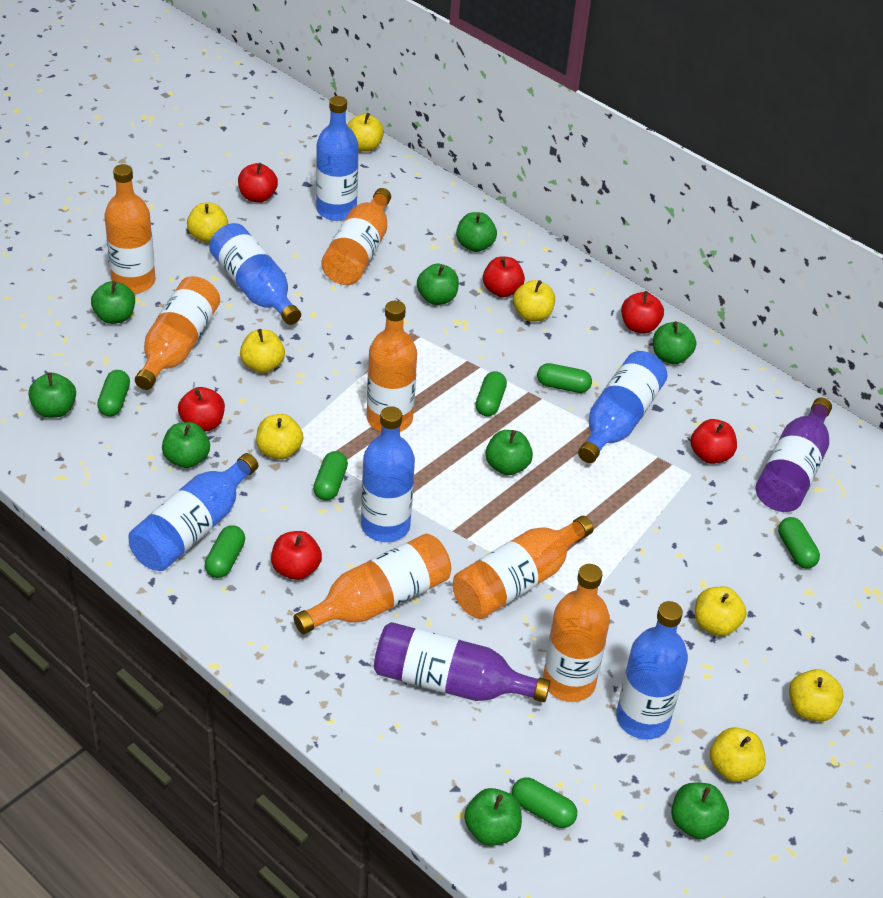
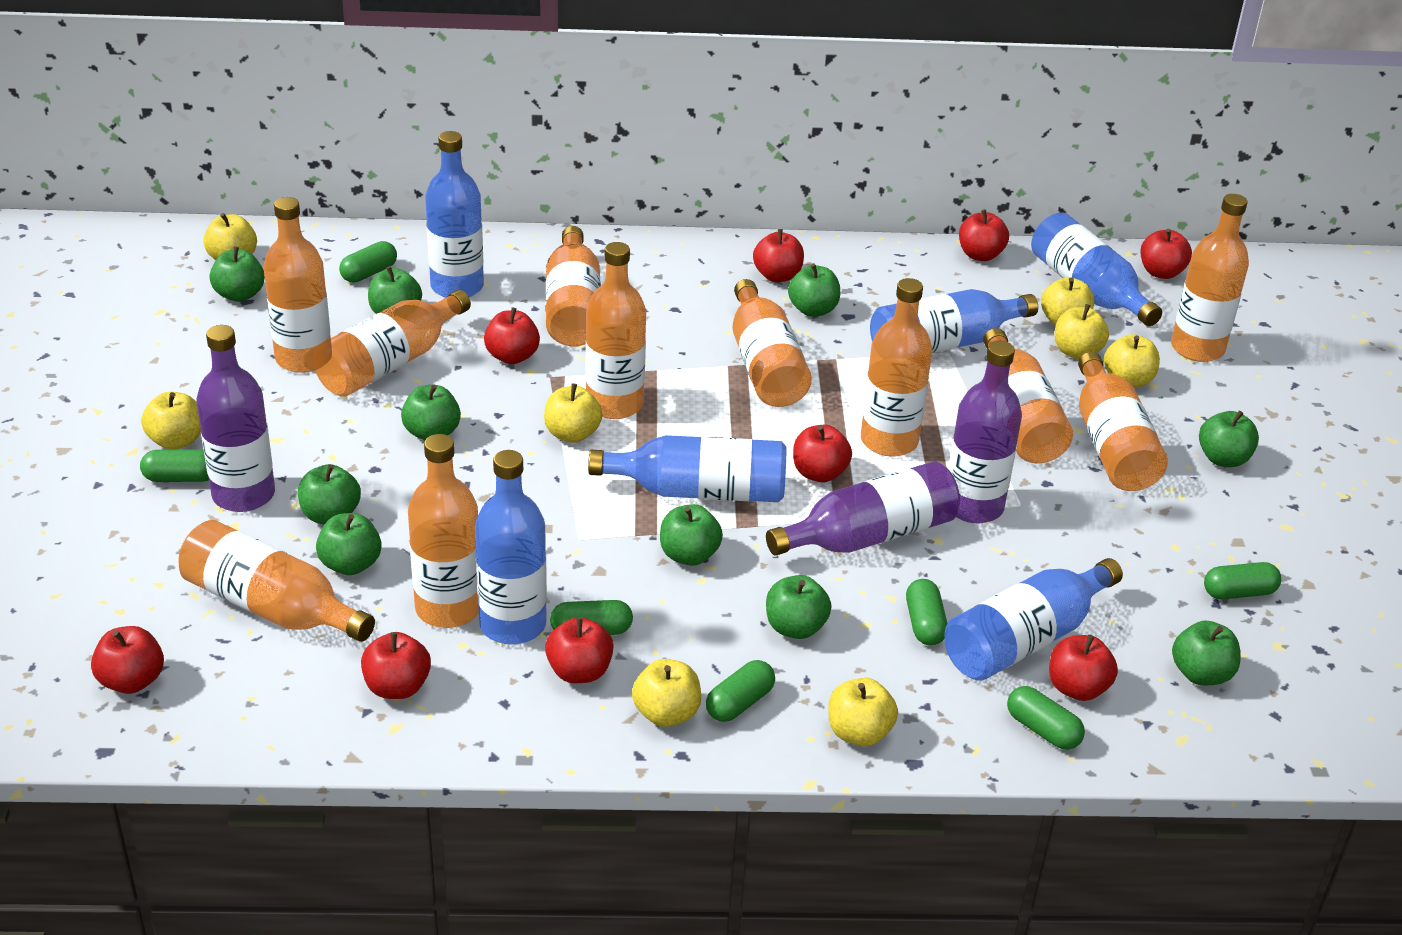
green apple: 9 -> 10
orange bottle: 7 -> 11
purple bottle: 2 -> 3
red apple: 6 -> 9

